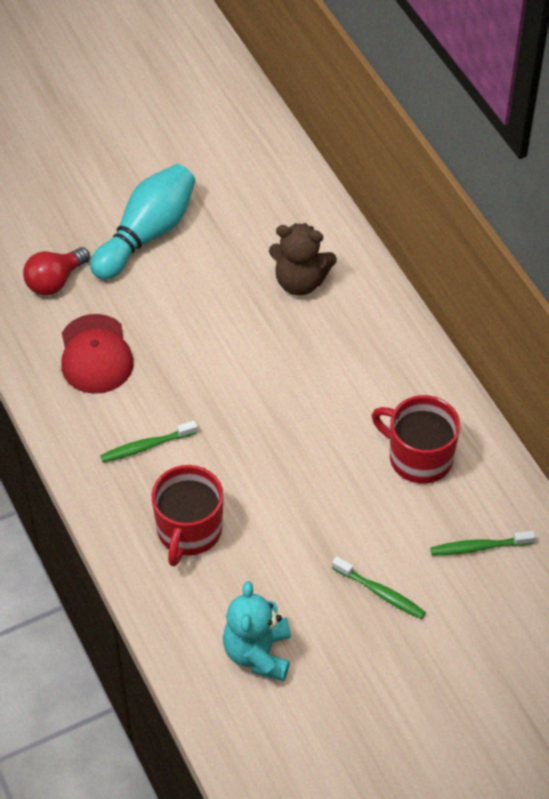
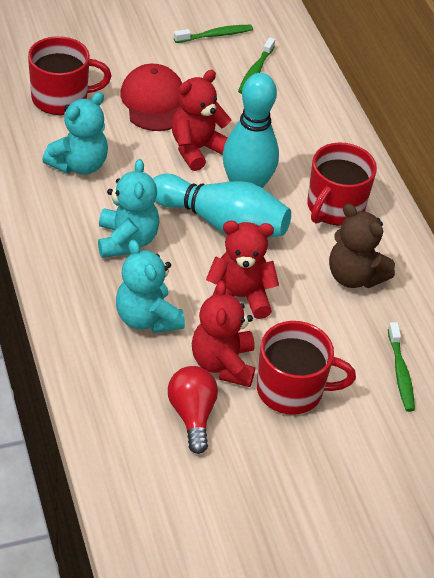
red mug: 2 -> 3
red teddy bear: 0 -> 3
turquoise bowling pin: 1 -> 2
turquoise teddy bear: 1 -> 3

